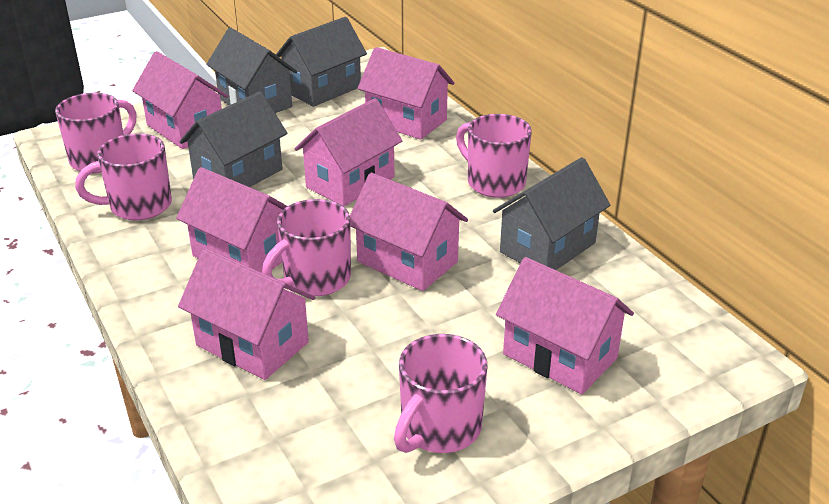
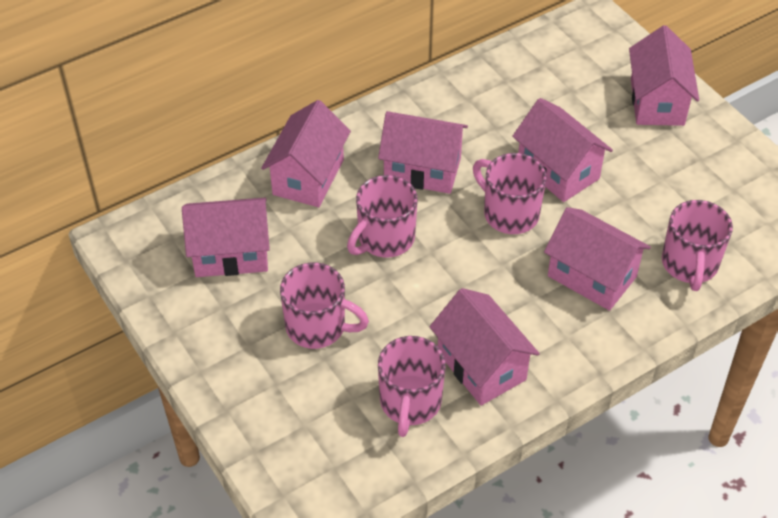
grey house: 4 -> 0

